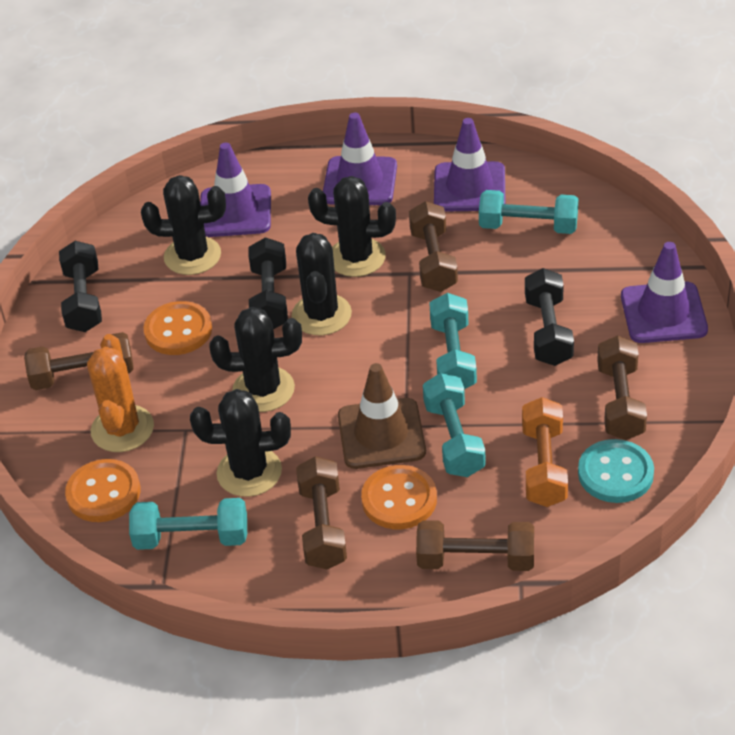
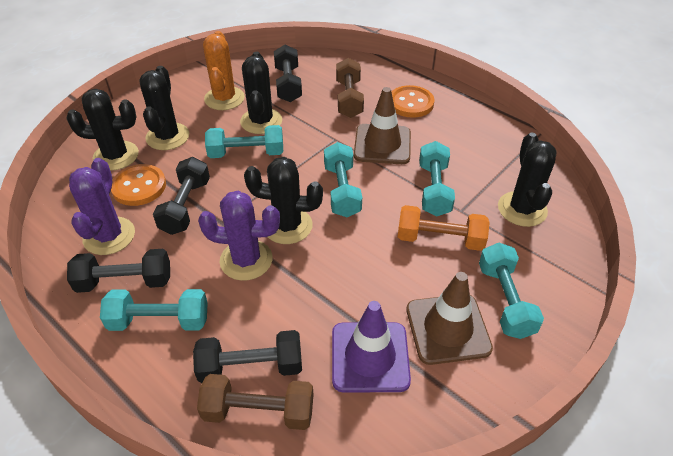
black dumbbell: 3 -> 4
brown dumbbell: 5 -> 2
brown traffic cone: 1 -> 2
orange button: 3 -> 2
purple cactus: 0 -> 2
purple traffic cone: 4 -> 1
turquoise button: 1 -> 0
turquoise dumbbell: 4 -> 5

